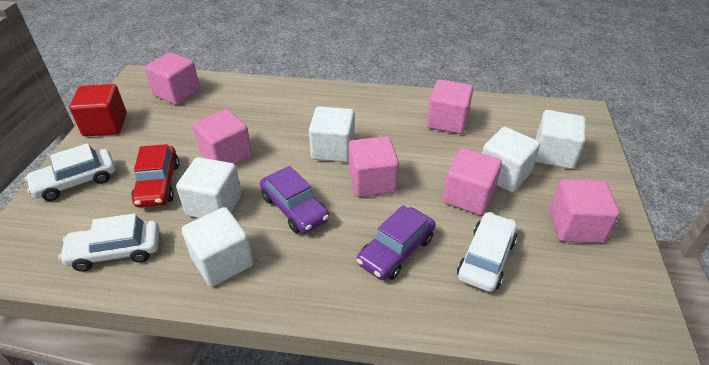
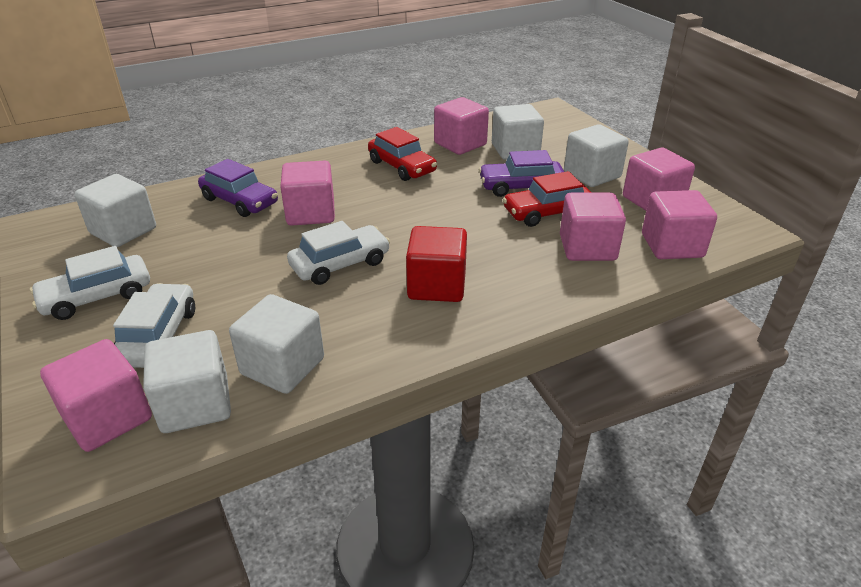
red car: 1 -> 2

